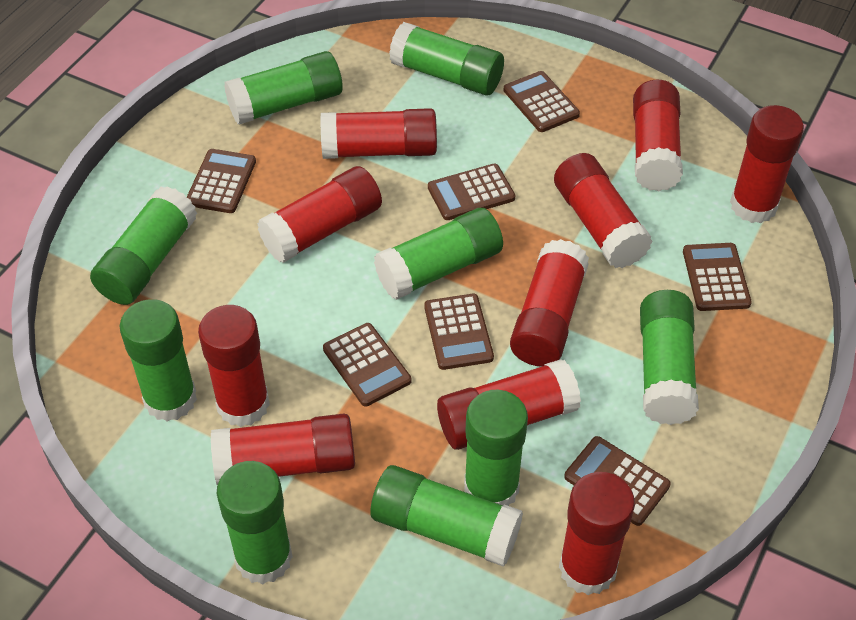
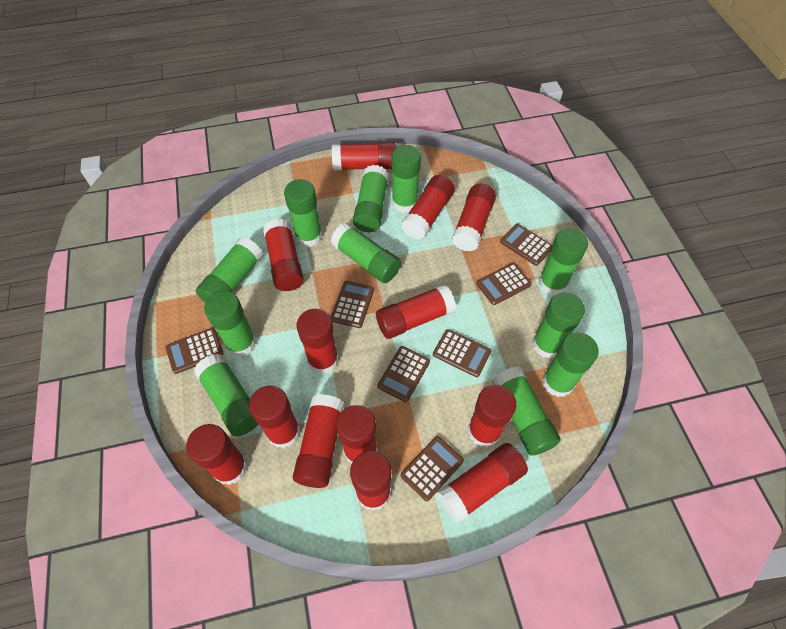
green glue stick: 9 -> 11
red glue stick: 10 -> 13

